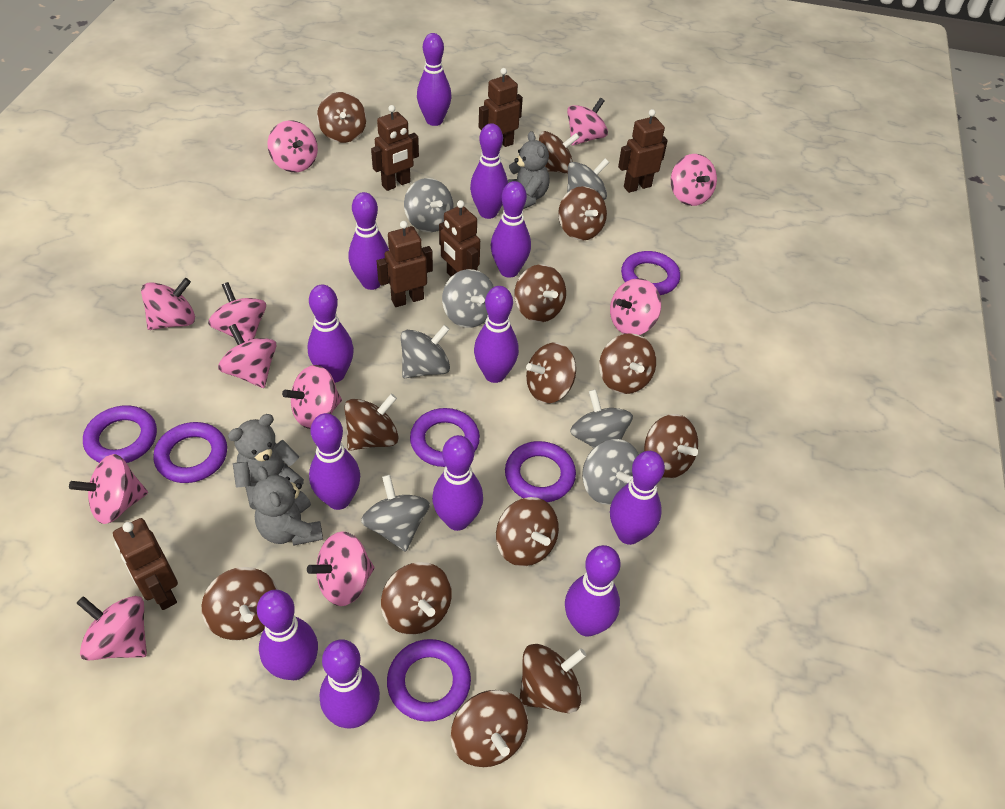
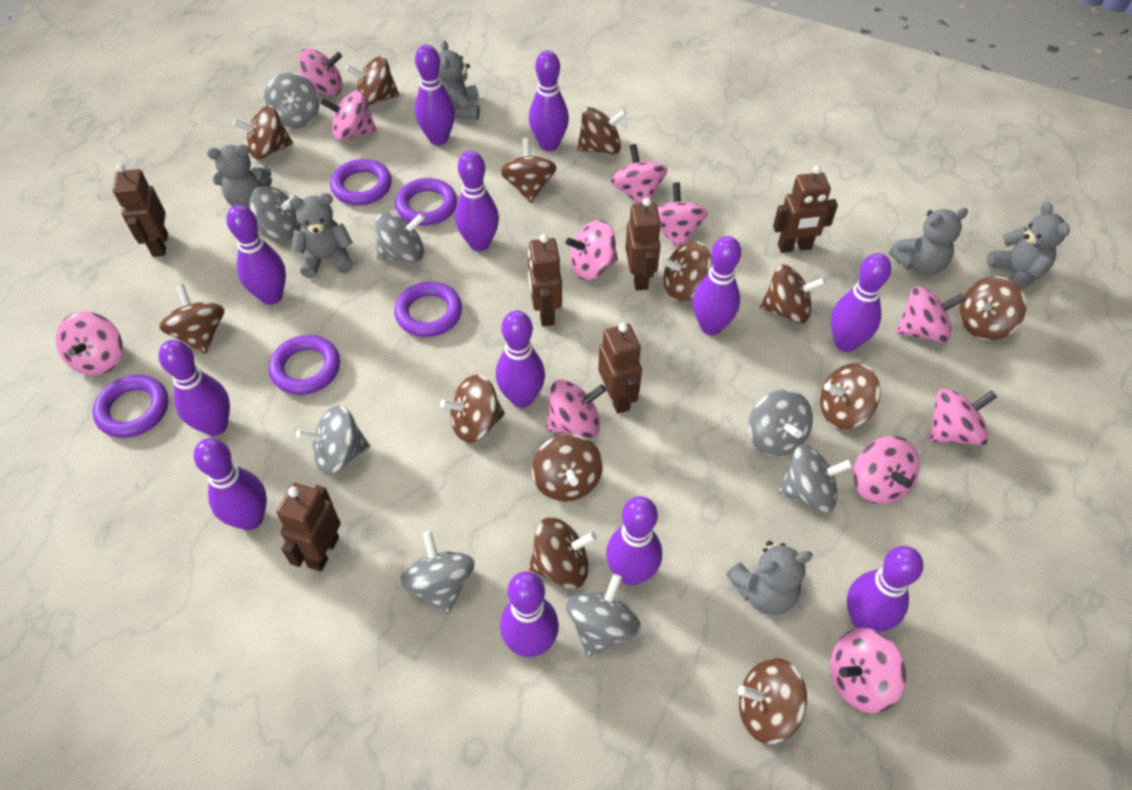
grey spinning top: 7 -> 8
grey teddy bear: 3 -> 6
purple ring: 6 -> 5

